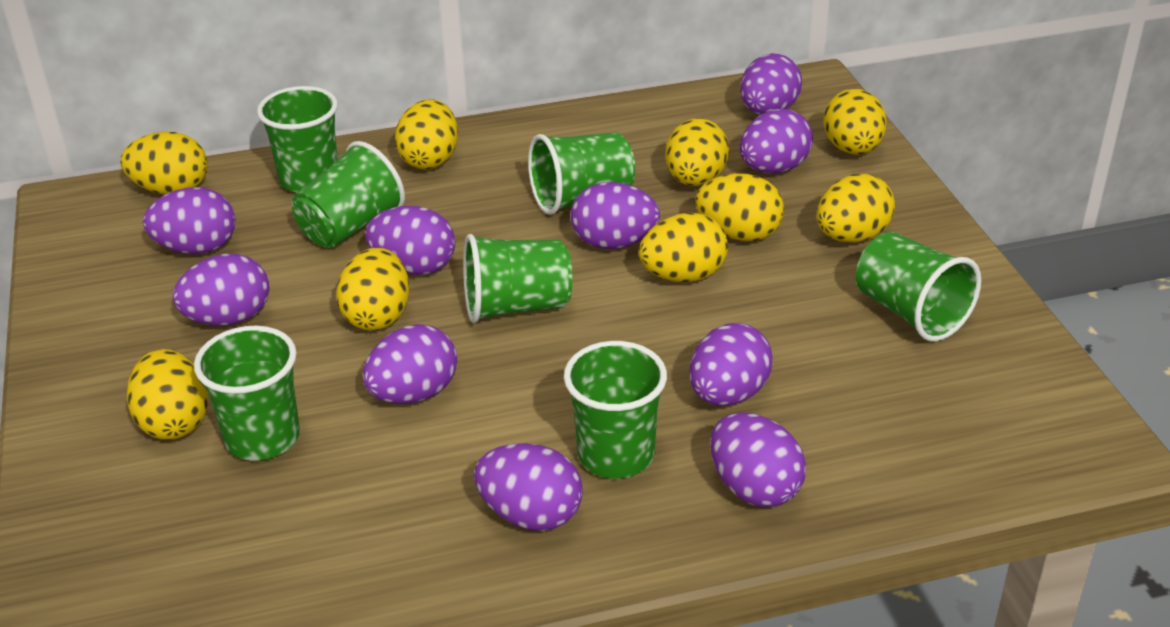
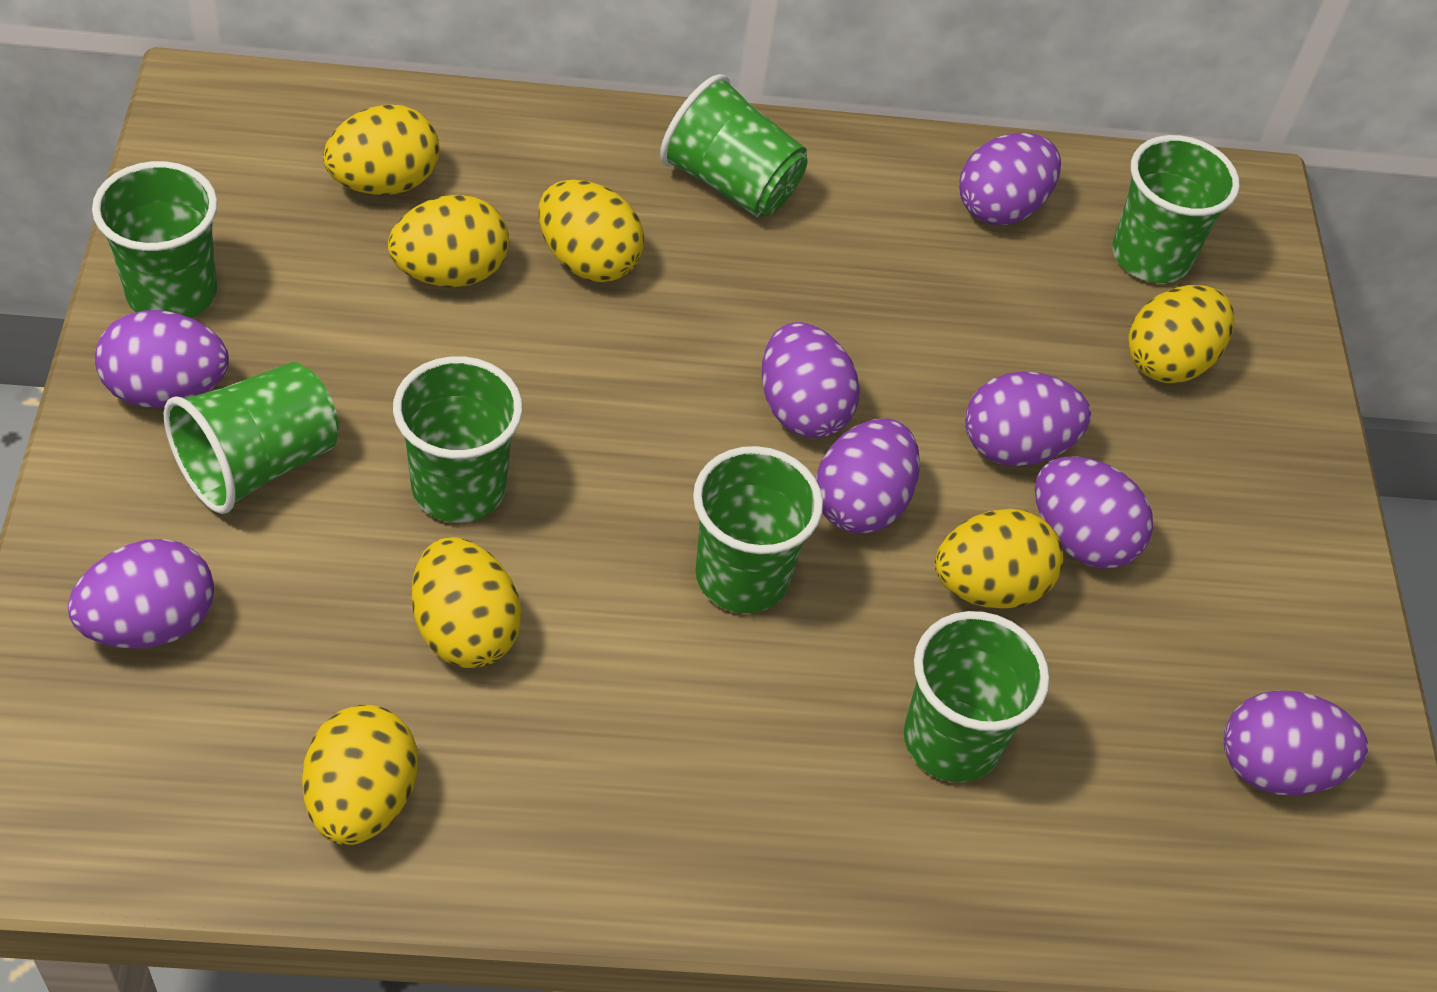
purple egg: 10 -> 8
yellow egg: 9 -> 7

